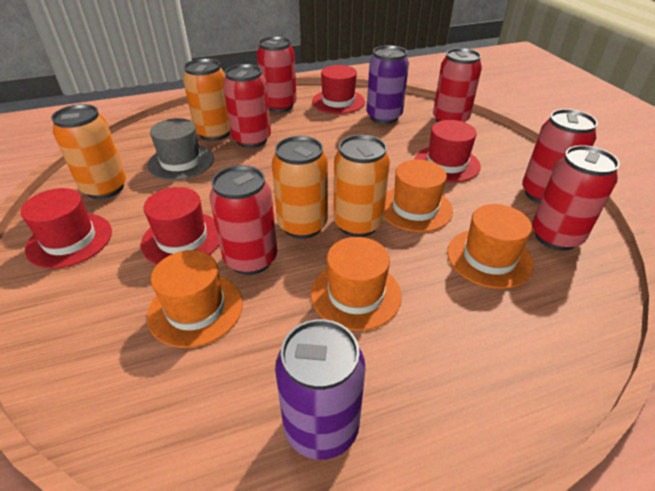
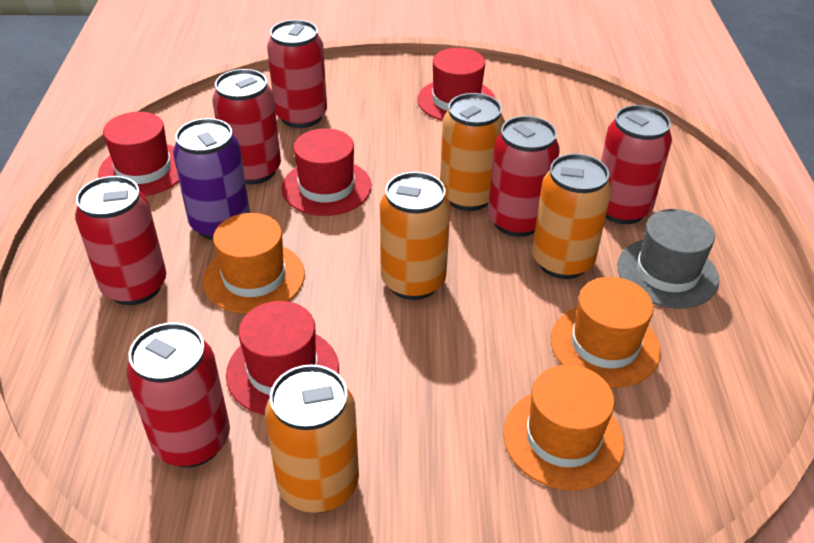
orange hat: 4 -> 3
purple can: 2 -> 1

